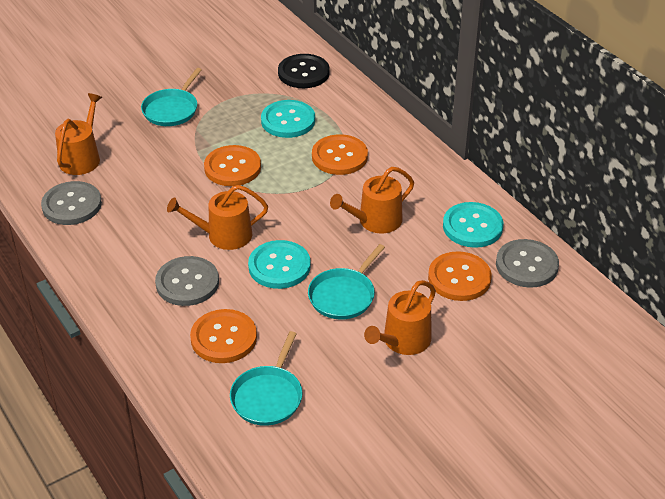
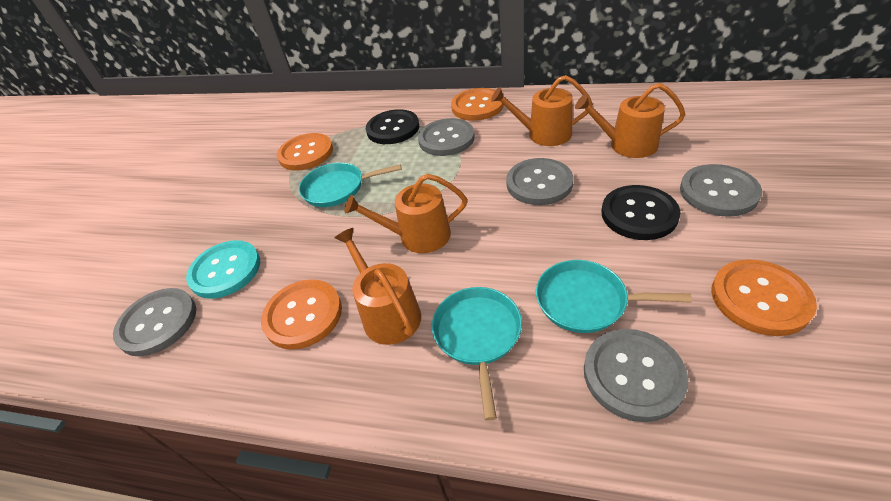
black button: 1 -> 2
grey button: 3 -> 5
turquoise button: 3 -> 1

